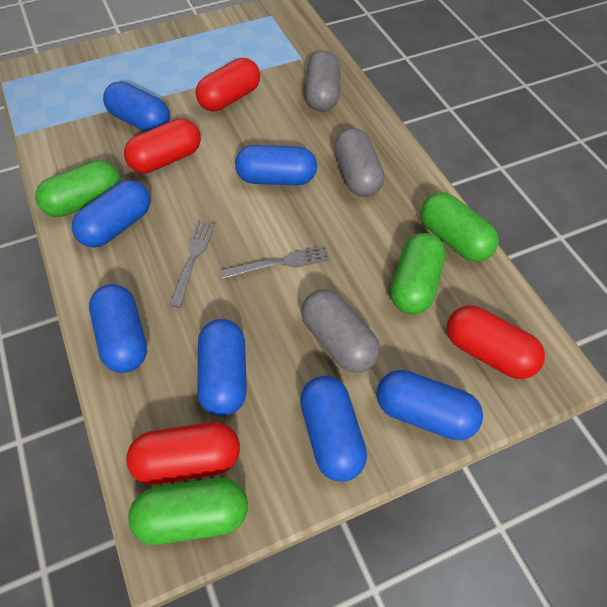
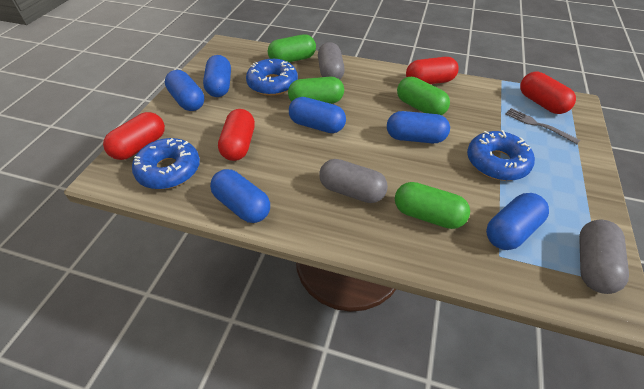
blue capsule: 7 -> 6
blue donut: 0 -> 3
grey fork: 2 -> 1

